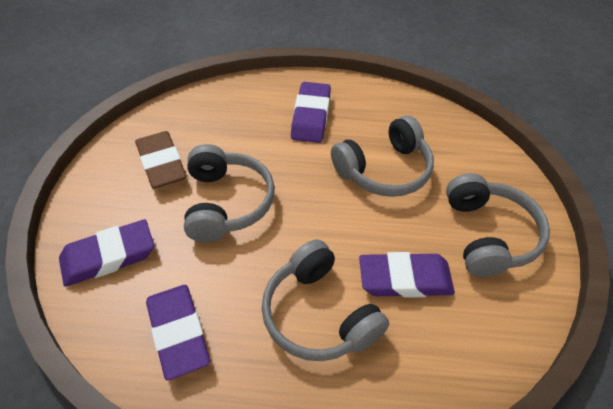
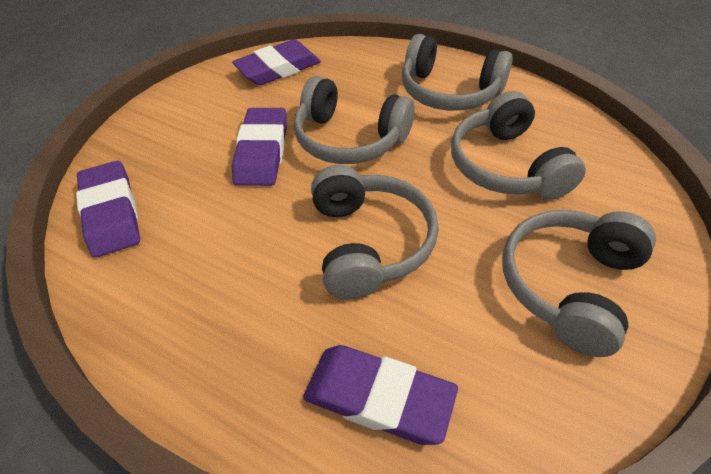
brown eraser: 1 -> 0
grey headphones: 4 -> 5

